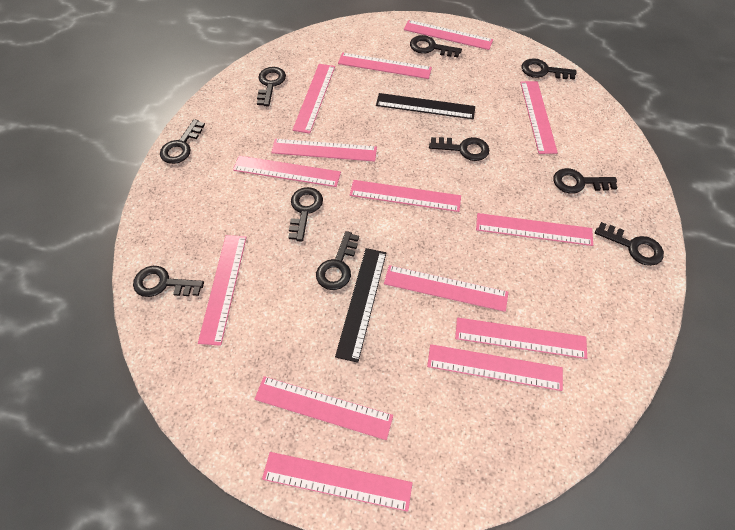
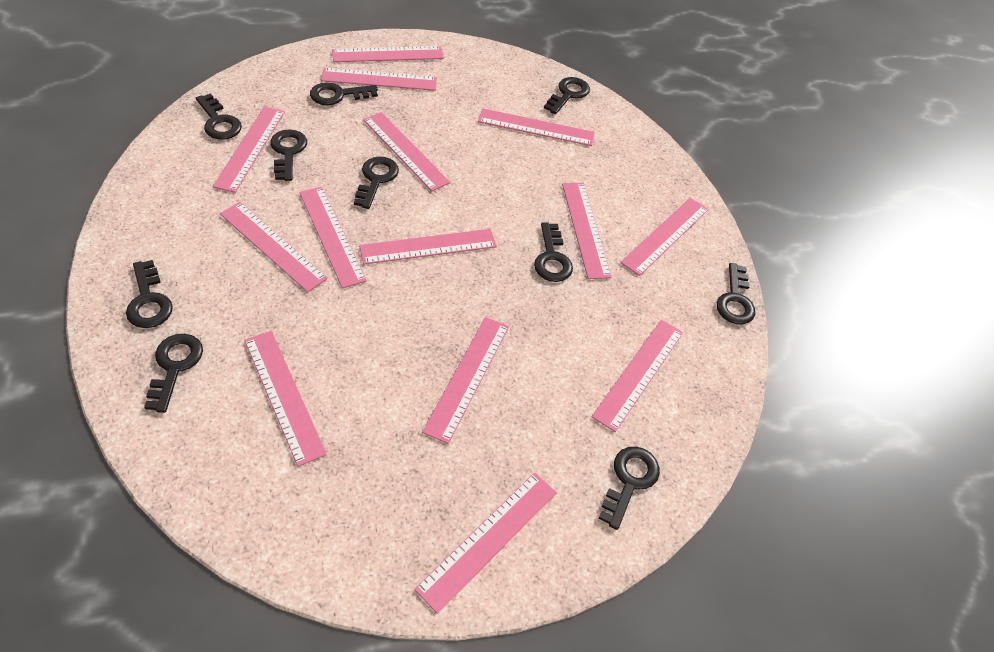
black ruler: 2 -> 0

